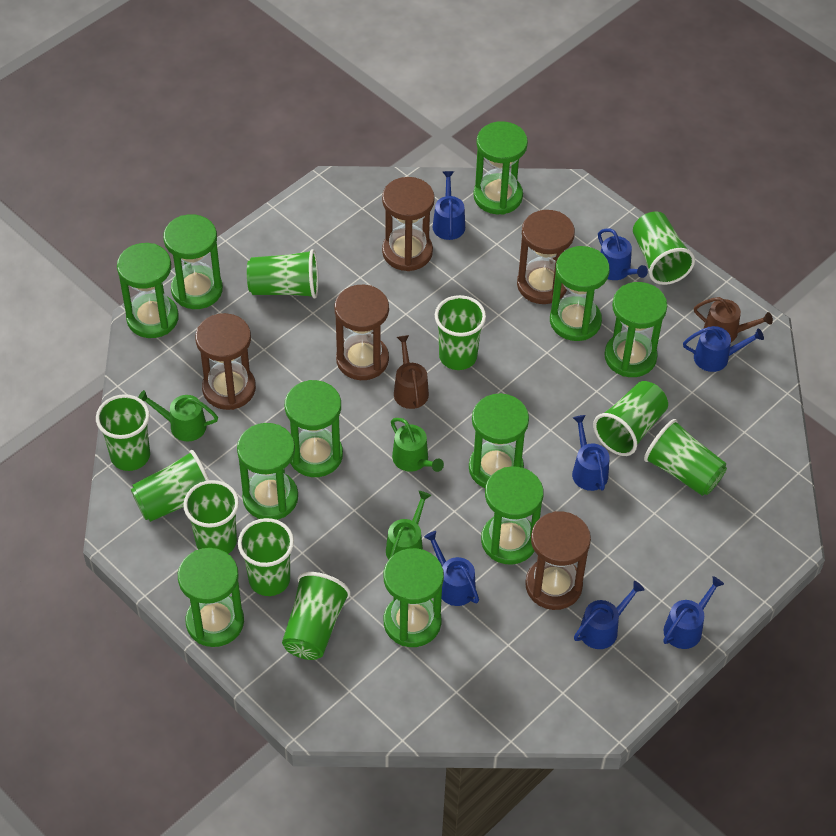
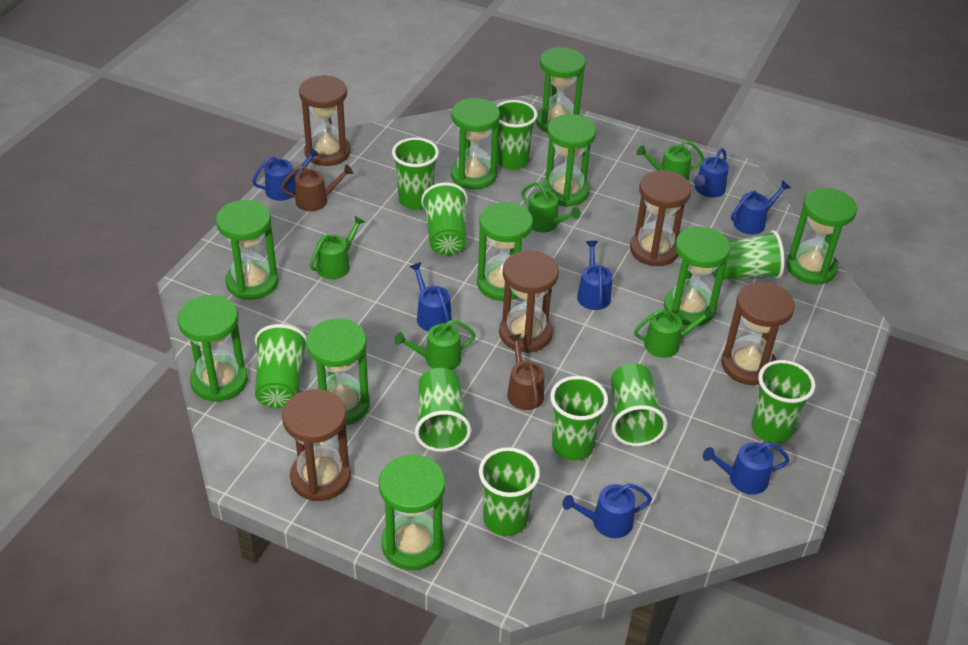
green hourglass: 11 -> 10
green watering can: 3 -> 5

